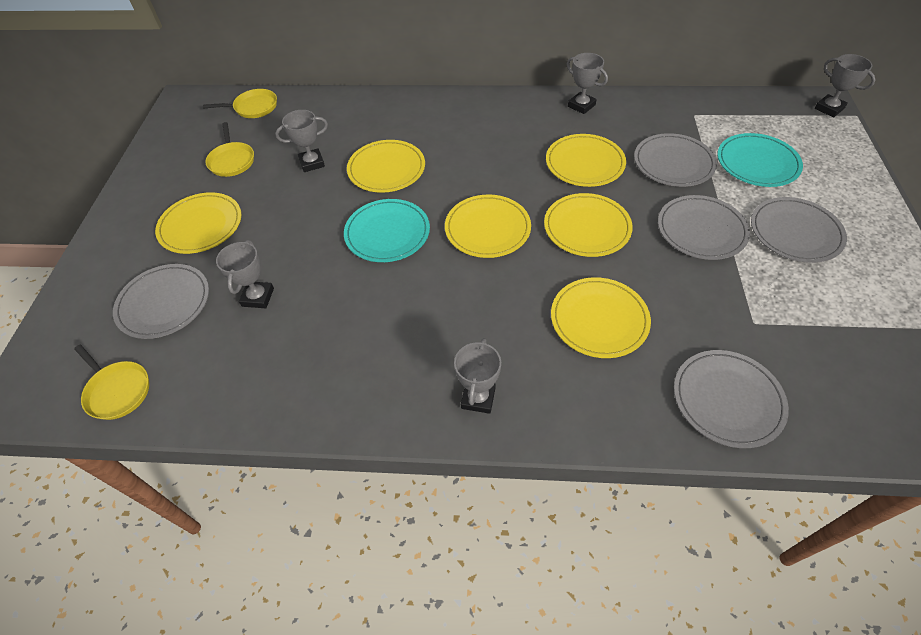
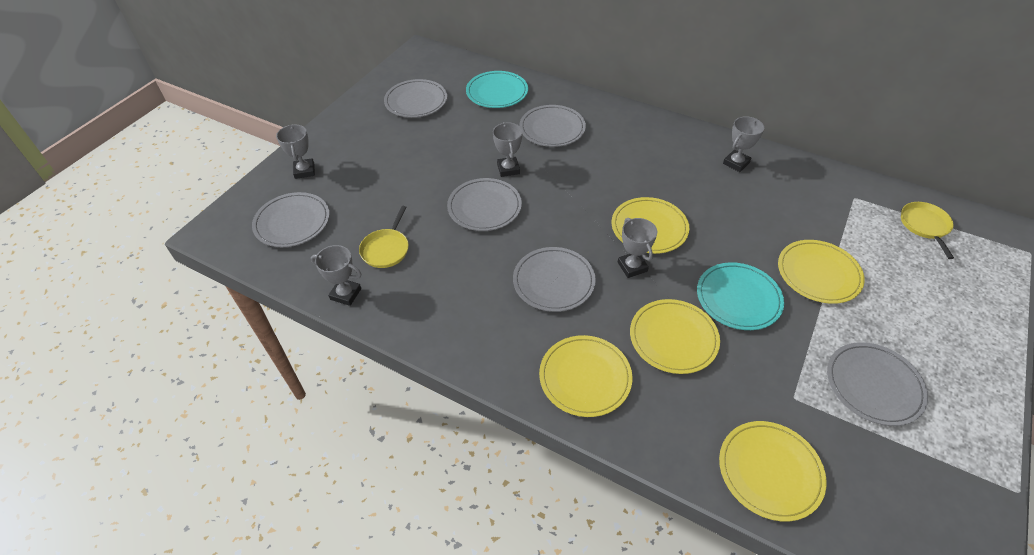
grey plate: 5 -> 6
yellow pan: 3 -> 2
yellow plate: 6 -> 5

